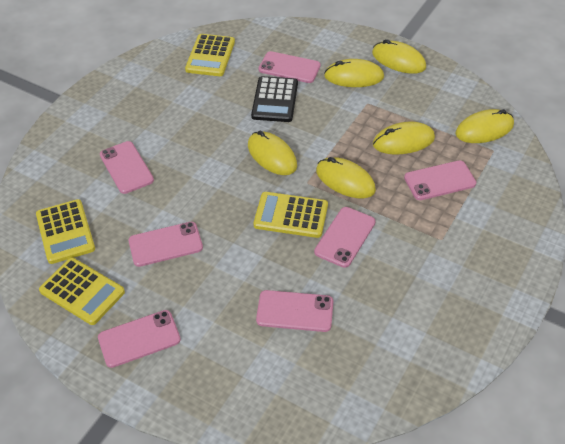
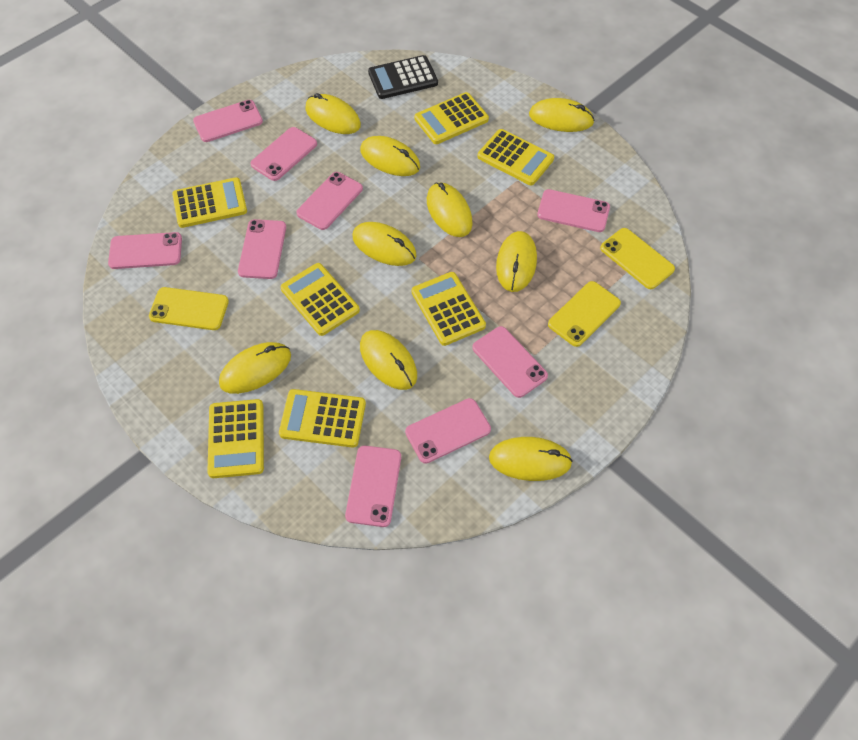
pink phone: 7 -> 9
yellow calculator: 4 -> 7
yellow mouse: 6 -> 9
yellow phone: 0 -> 3

